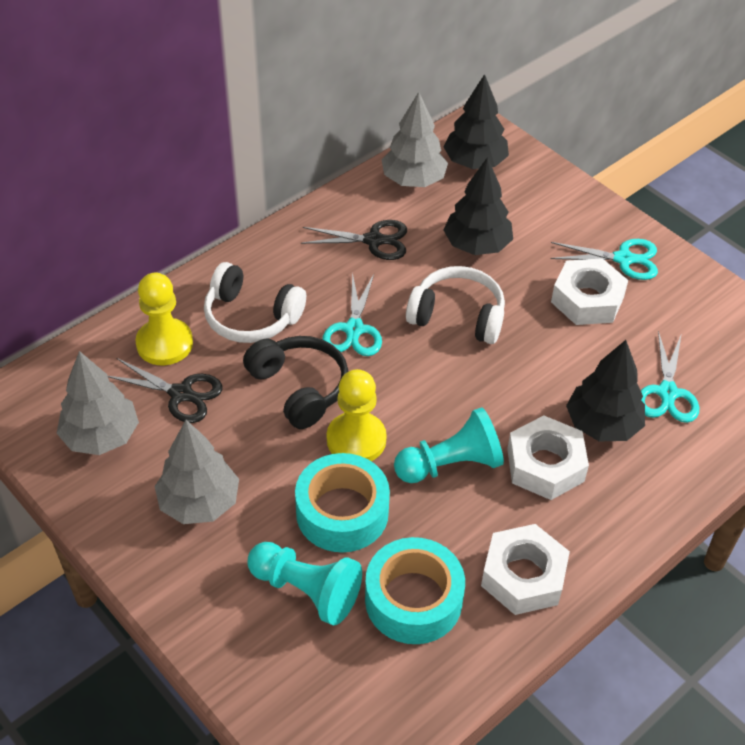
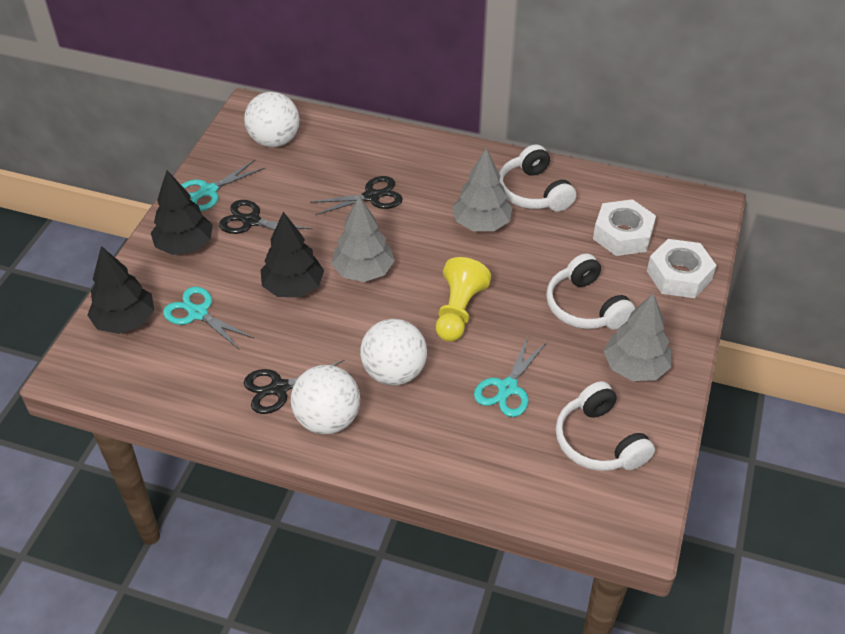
black headphones: 1 -> 0
black scissors: 2 -> 3
turquoise pawn: 2 -> 0
turquoise tape: 2 -> 0
white ball: 0 -> 3
white headphones: 2 -> 3
white nut: 3 -> 2
yellow pawn: 2 -> 1

